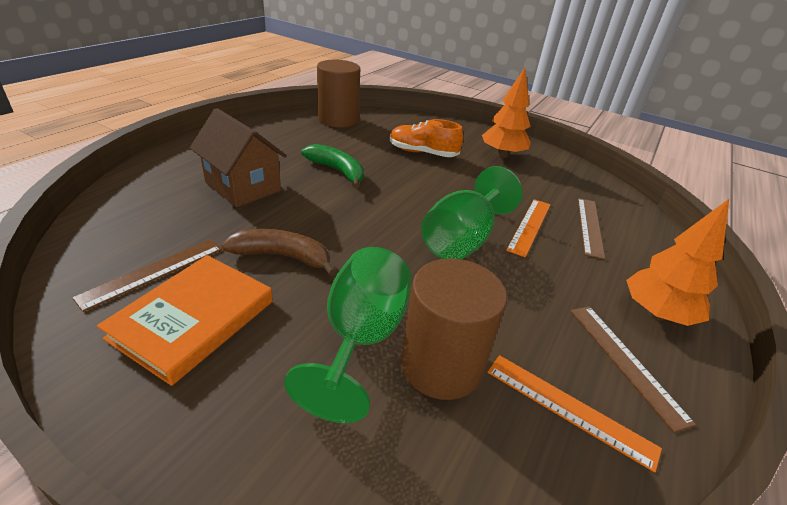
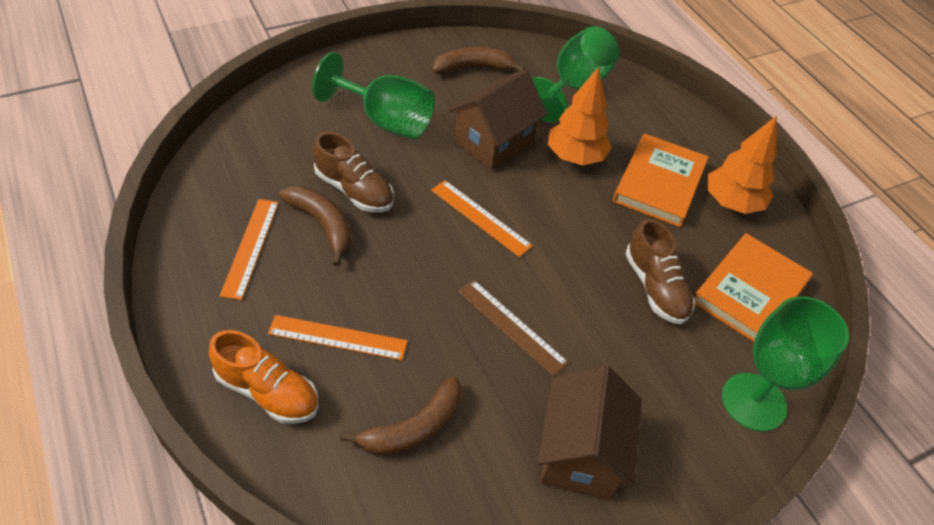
brown banana: 1 -> 3
brown cylinder: 2 -> 0
brown house: 1 -> 2
brown ruler: 3 -> 1
brown shoe: 0 -> 2
green banana: 1 -> 0
green goblet: 2 -> 3
orange book: 1 -> 2
orange ruler: 2 -> 3

